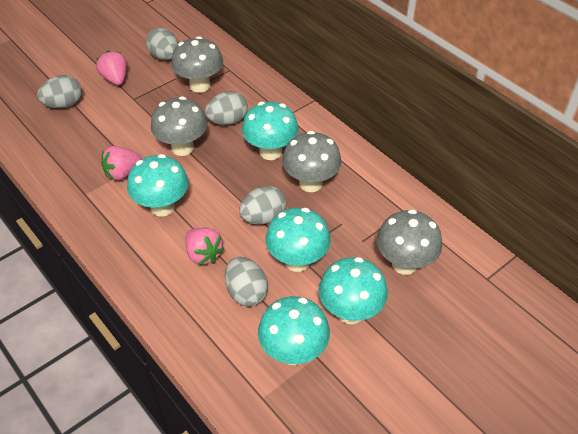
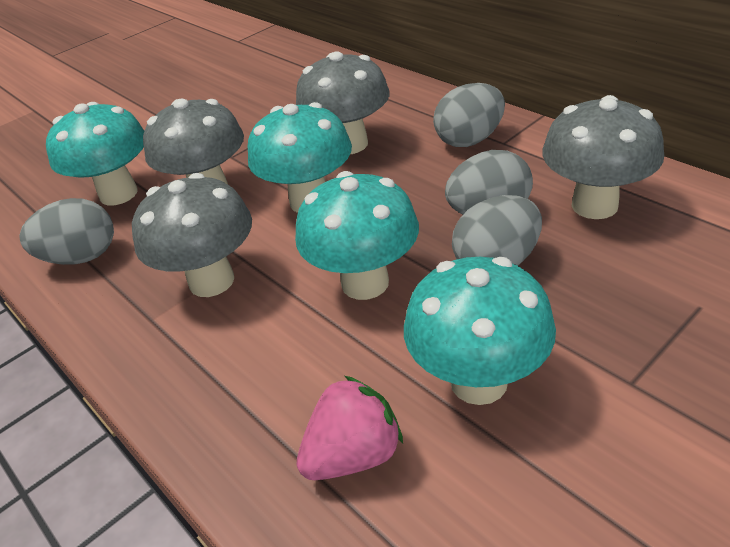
grey egg: 5 -> 4
pink strawberry: 3 -> 1
turquoise mushroom: 5 -> 4

